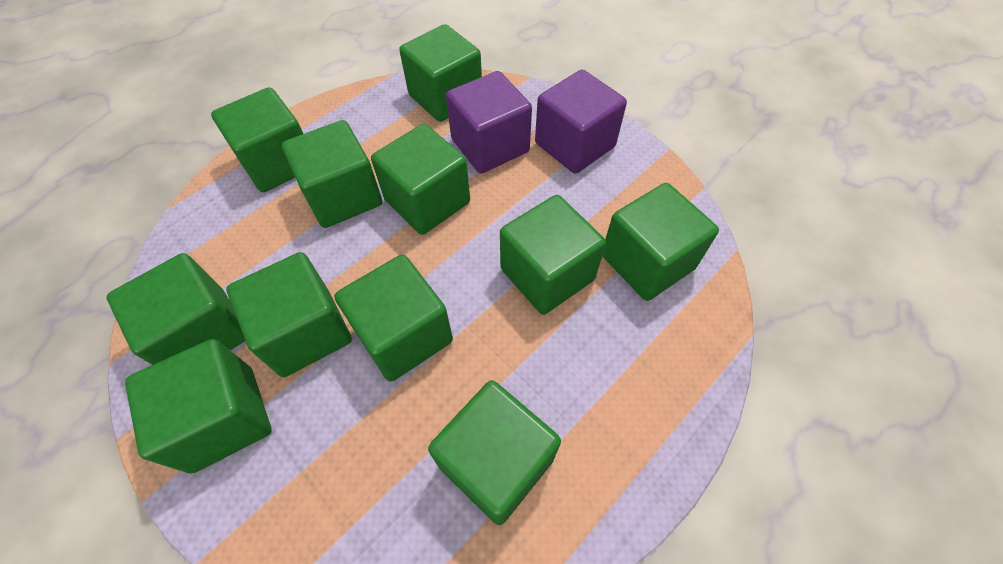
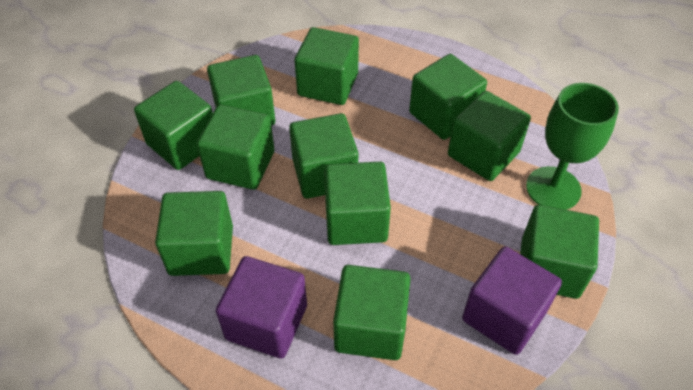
green goblet: 0 -> 1

